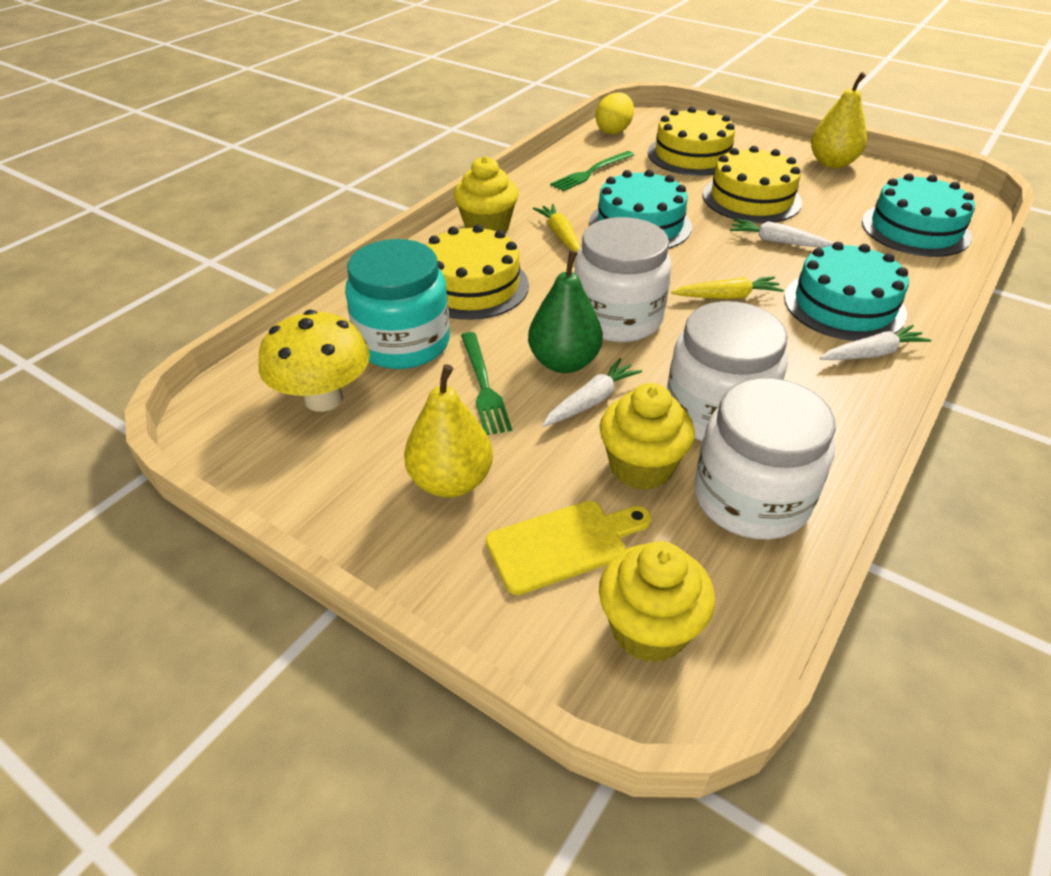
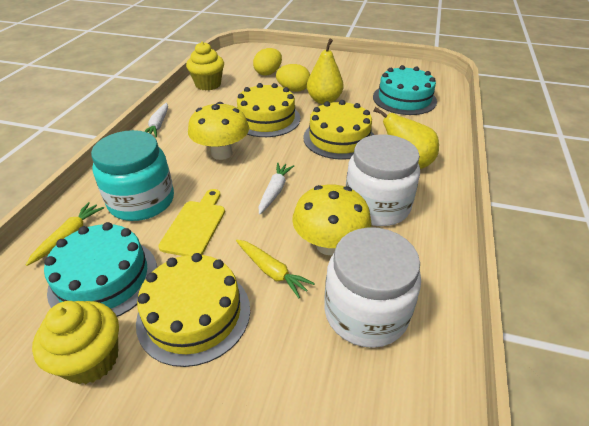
green fork: 2 -> 0
green pear: 1 -> 0
turquoise cake: 3 -> 2
white carrot: 3 -> 2
white jar: 3 -> 2
yellow cupcake: 3 -> 2
yellow egg: 1 -> 2
yellow mushroom: 1 -> 2

